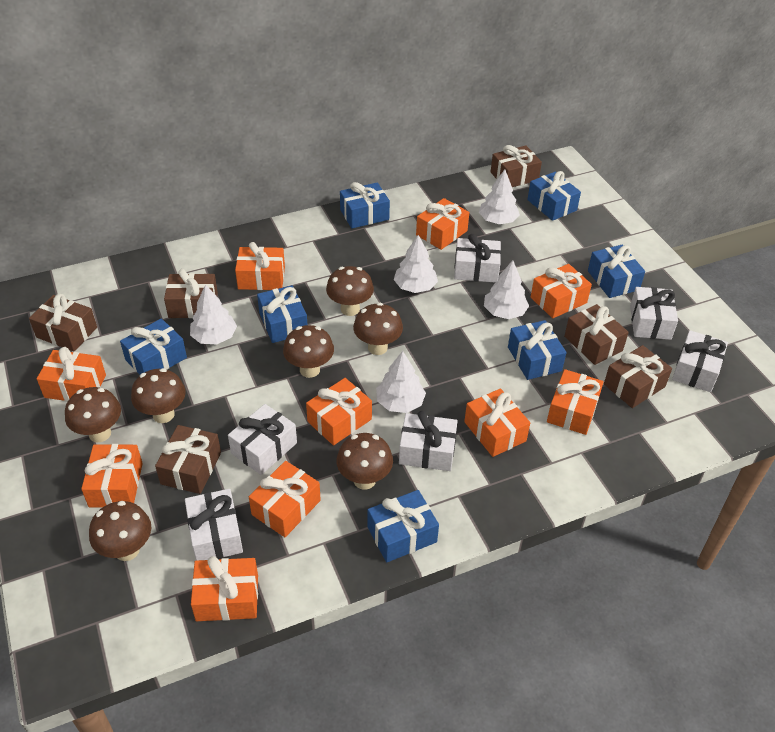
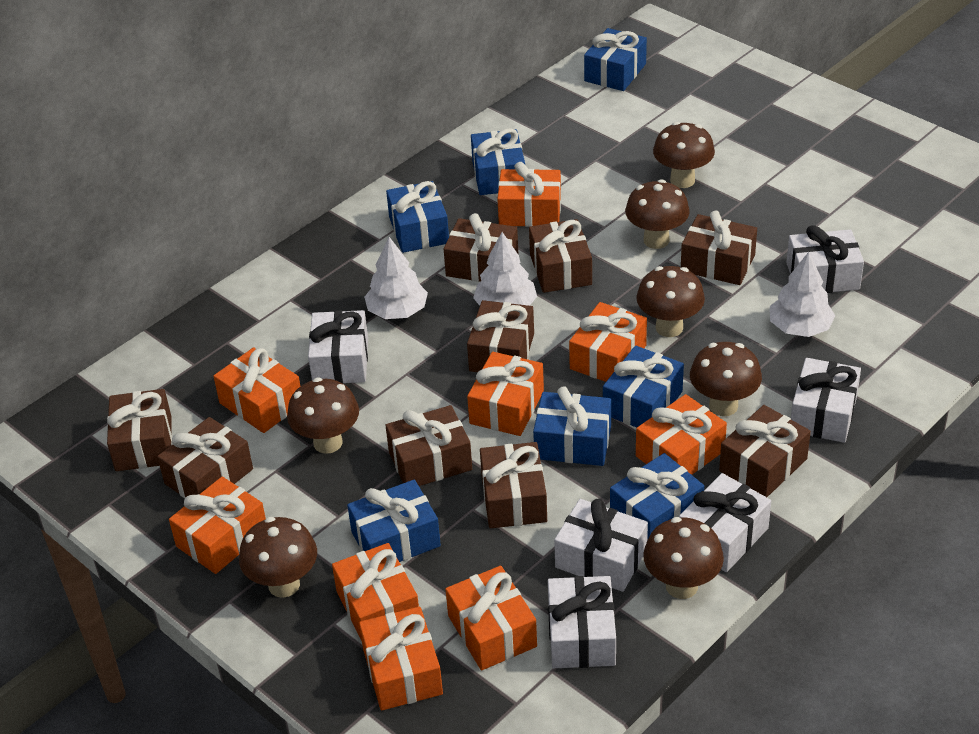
brown gift: 6 -> 9
orange gift: 10 -> 9
white tree: 5 -> 3

